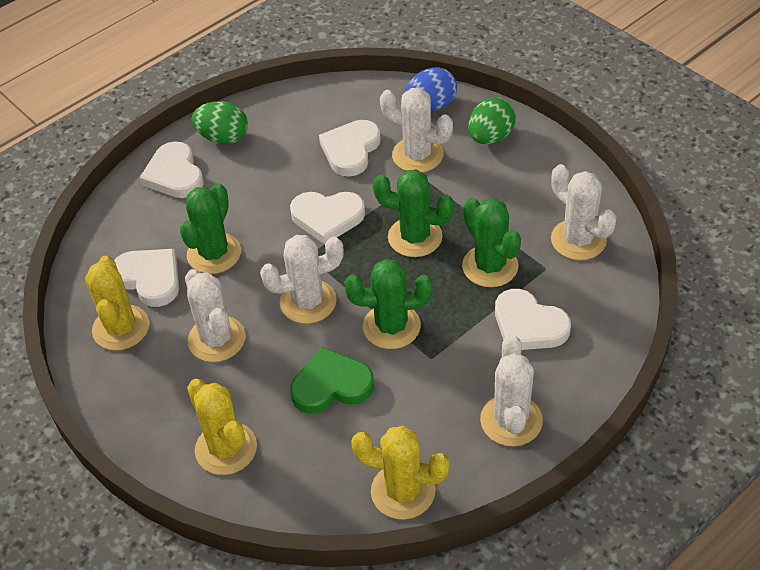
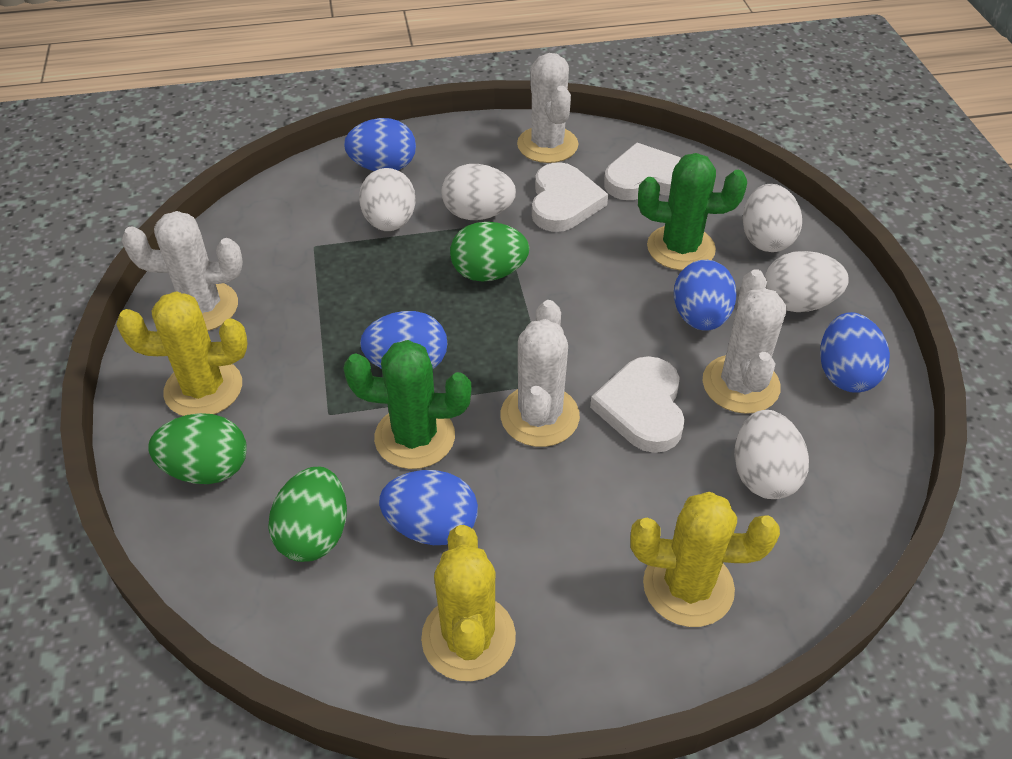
blue egg: 1 -> 5
green cactus: 4 -> 2
green egg: 2 -> 3
green heart: 1 -> 0
white cactus: 5 -> 4
white egg: 0 -> 5
white heart: 5 -> 3

